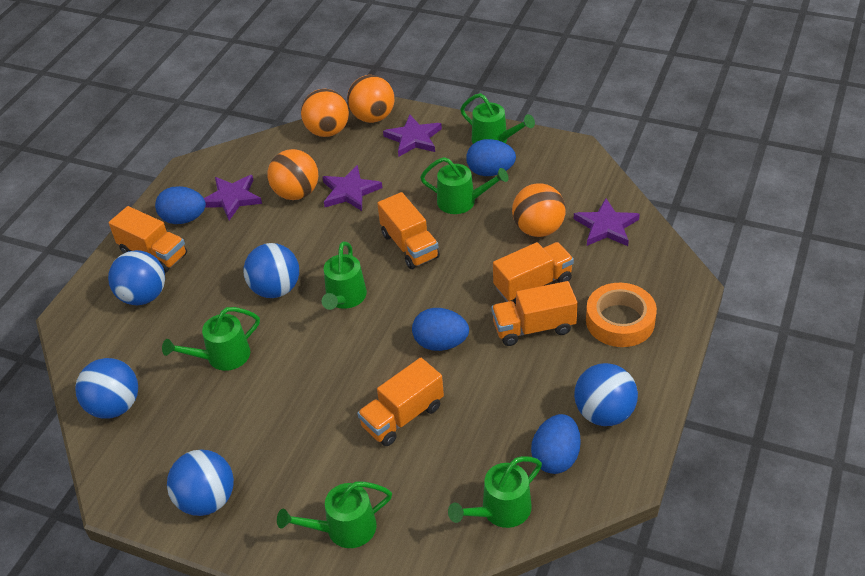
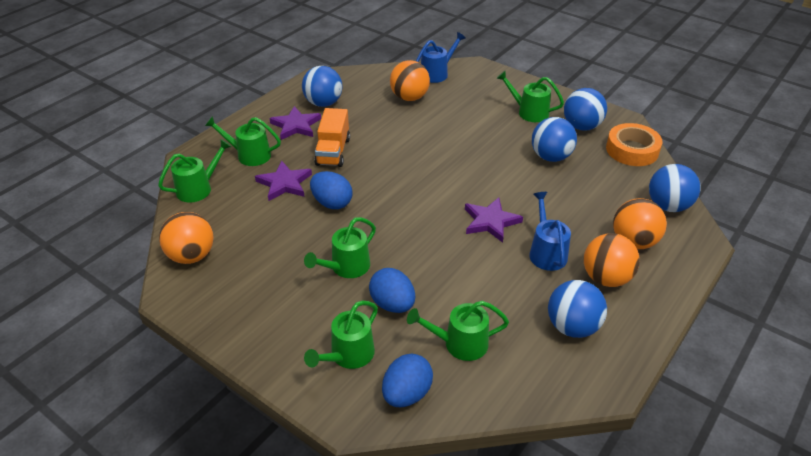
blue egg: 4 -> 3
blue watering can: 0 -> 2
orange truck: 5 -> 1
purple star: 4 -> 3

